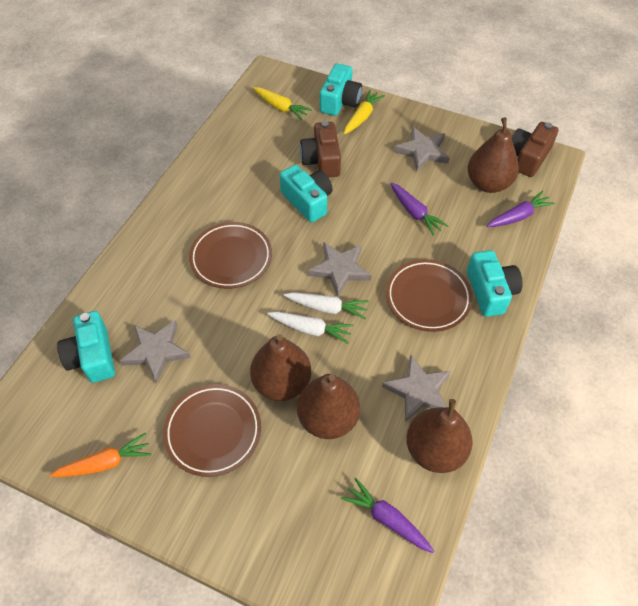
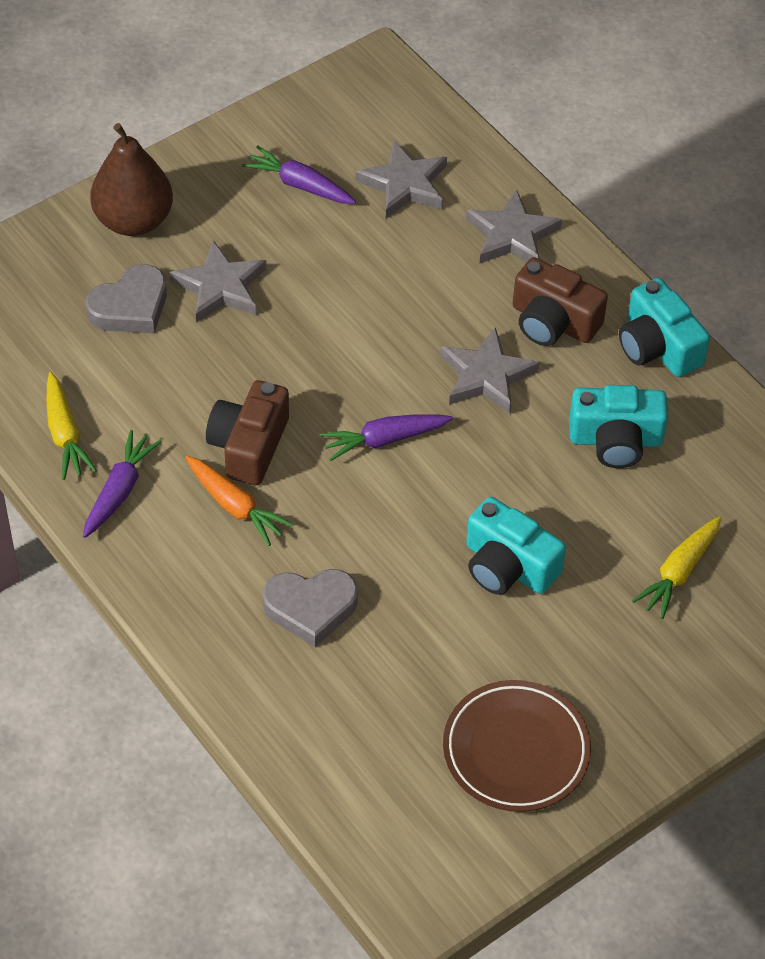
brown pear: 4 -> 1
brown plate: 3 -> 1
grey heart: 0 -> 2
turquoise camera: 4 -> 3
white carrot: 2 -> 0

